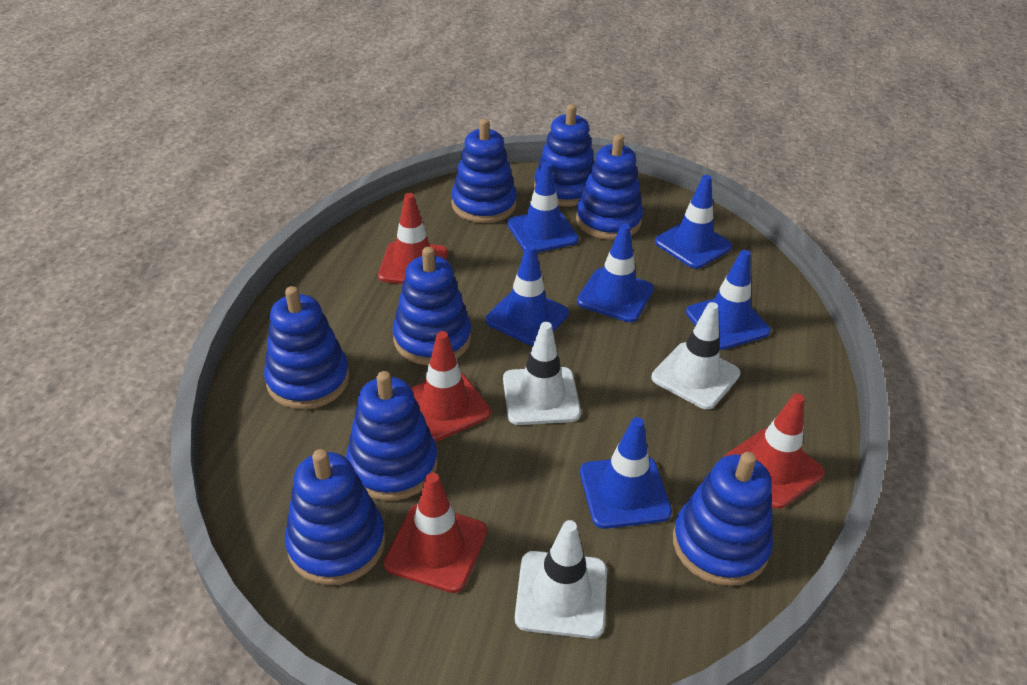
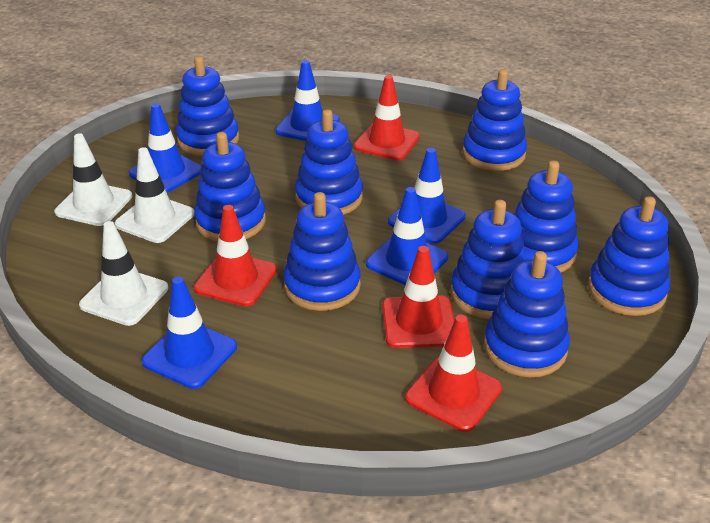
blue stacking toy: 8 -> 9
blue traffic cone: 6 -> 5

